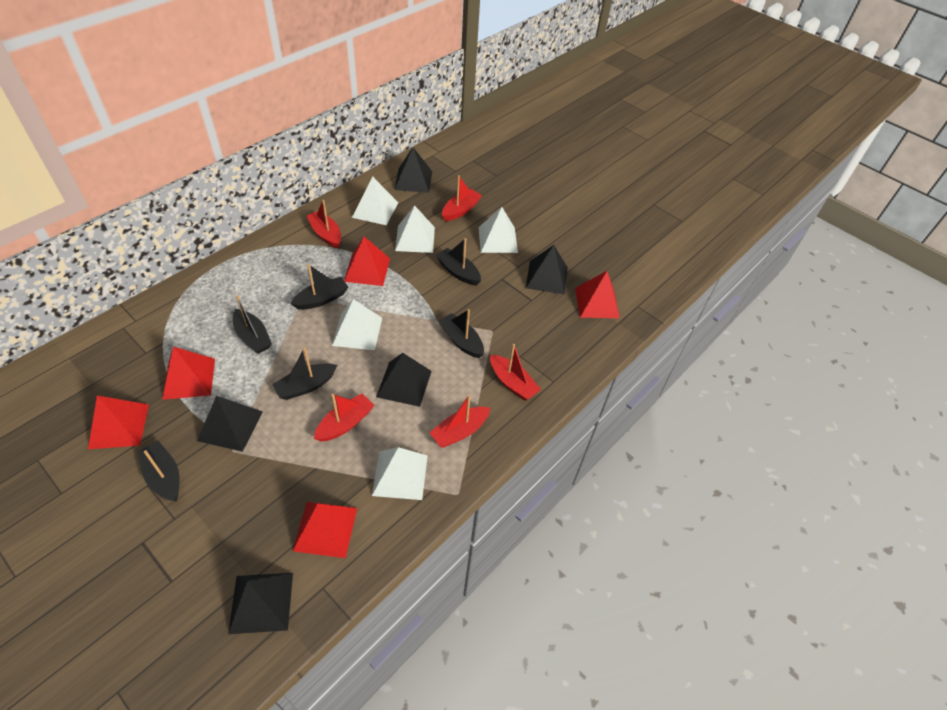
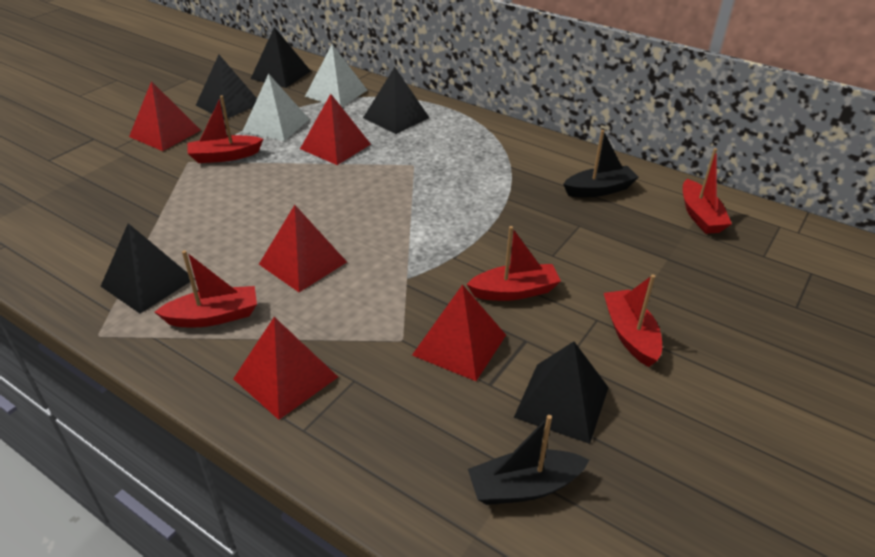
black boat: 6 -> 2
white pyramid: 5 -> 2

